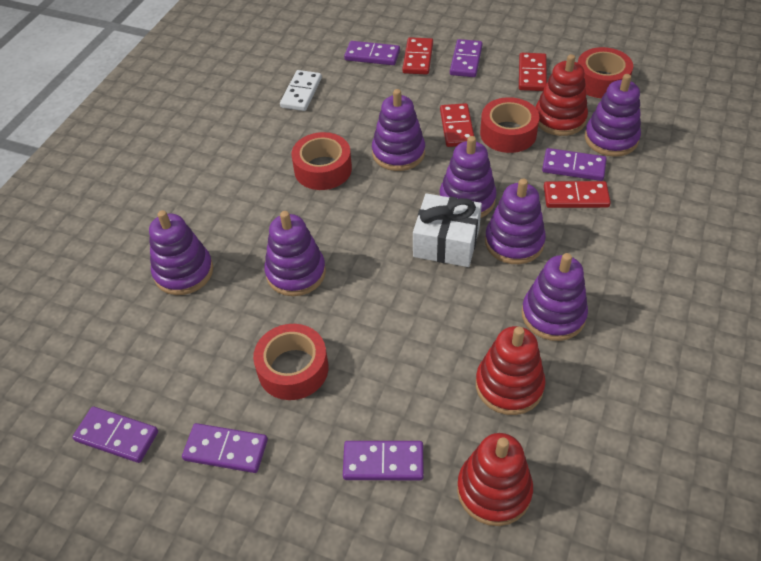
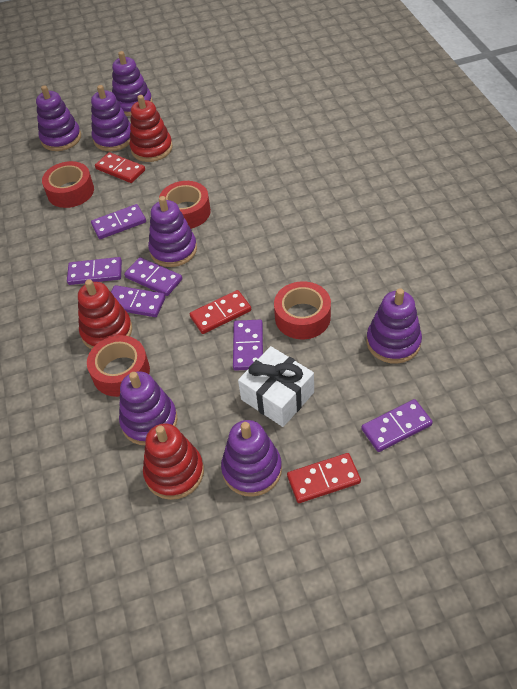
red domino: 4 -> 3
white domino: 1 -> 0

